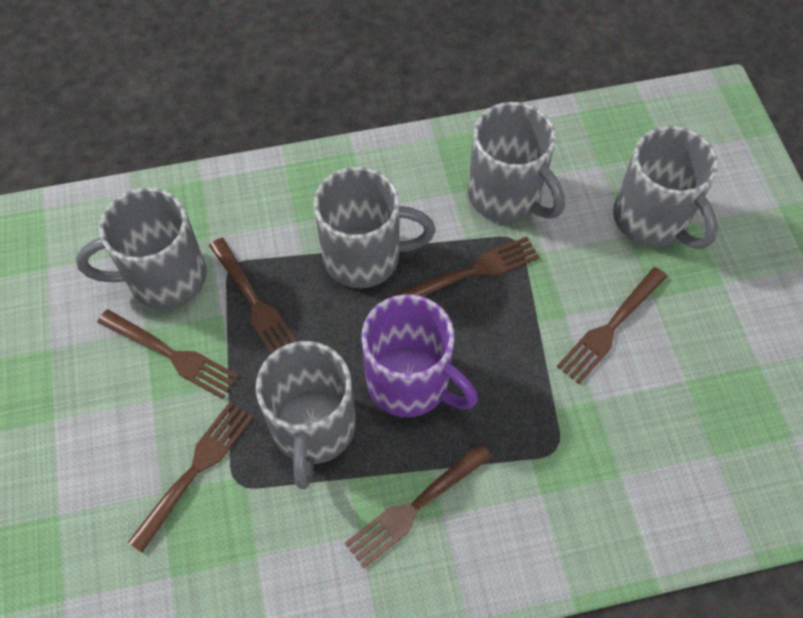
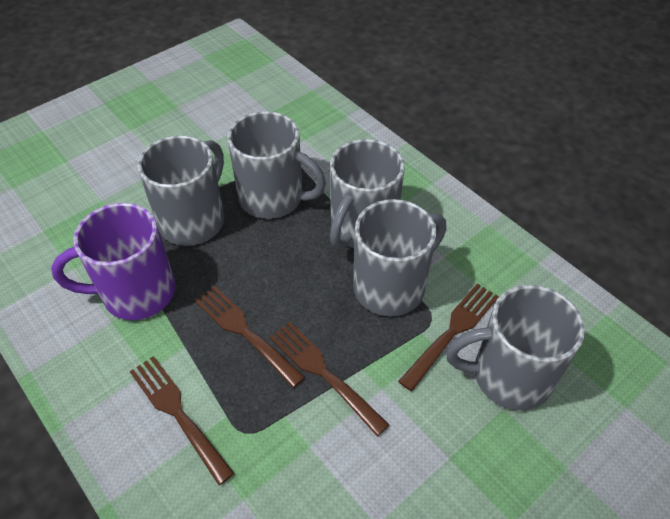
brown fork: 6 -> 4

